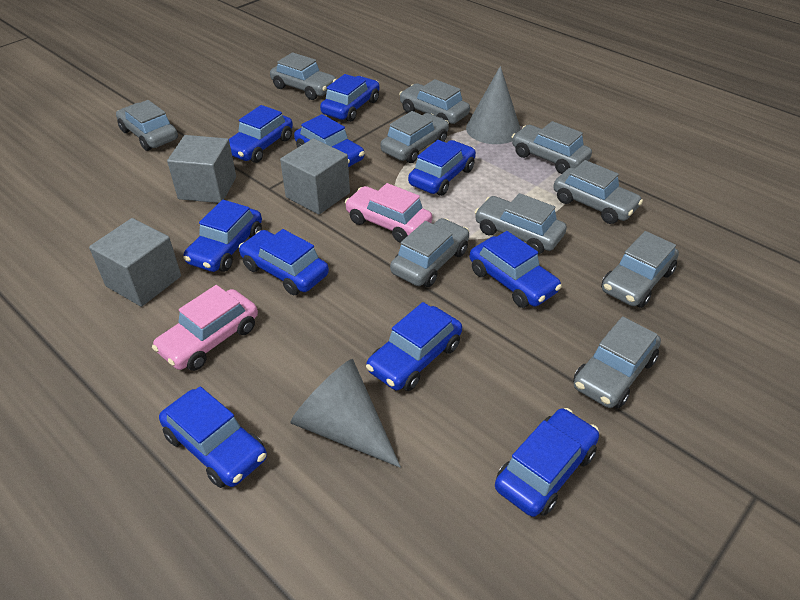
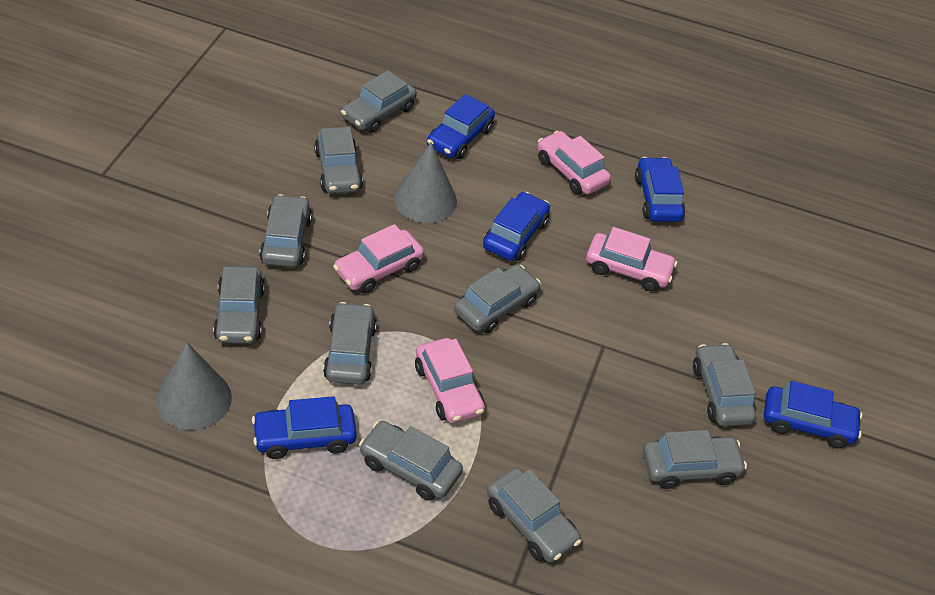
blue car: 10 -> 5
grey cube: 3 -> 0
pink car: 2 -> 4

